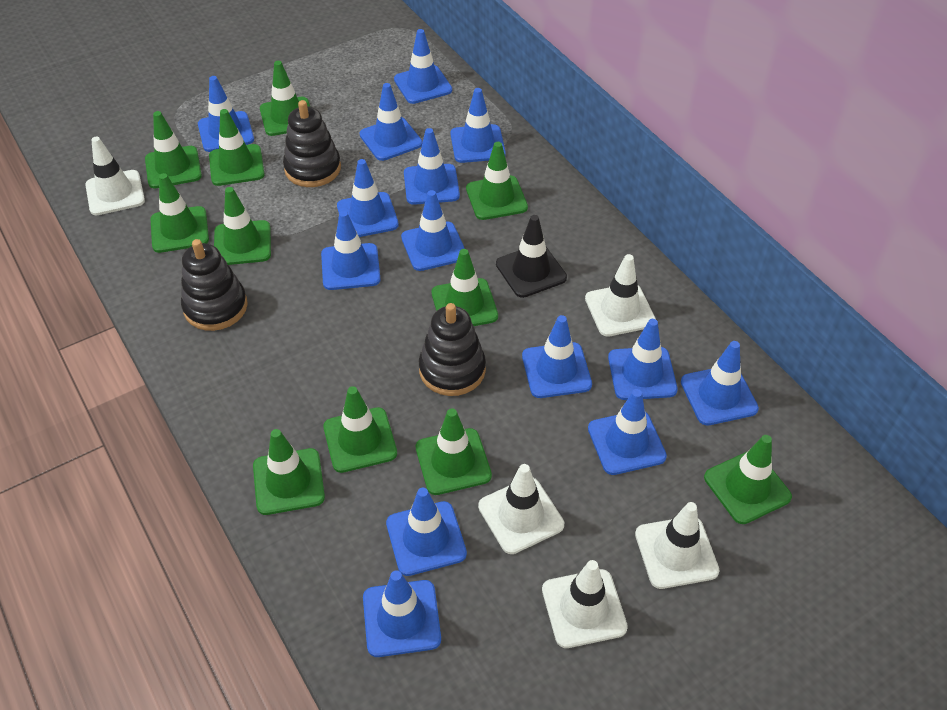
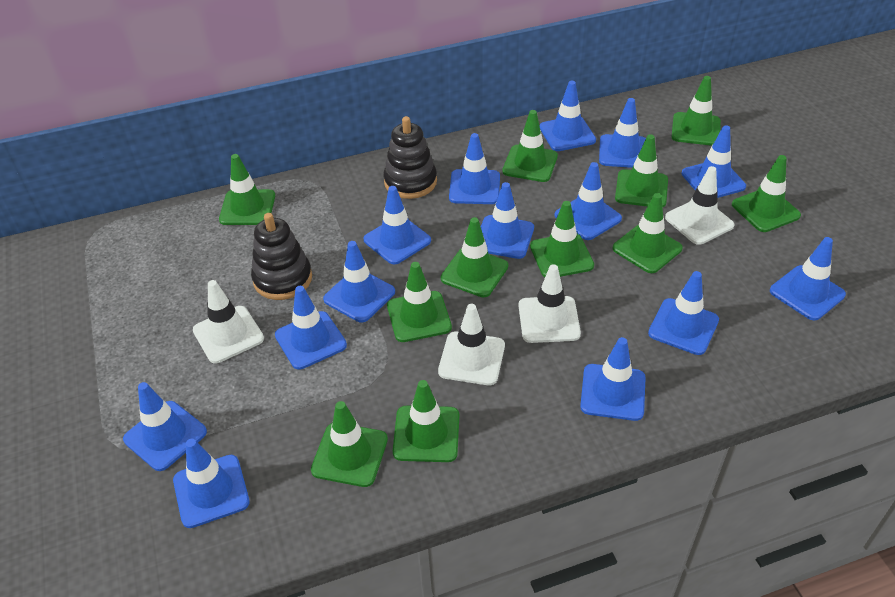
black stacking toy: 3 -> 2
black traffic cone: 1 -> 0
white traffic cone: 5 -> 4

